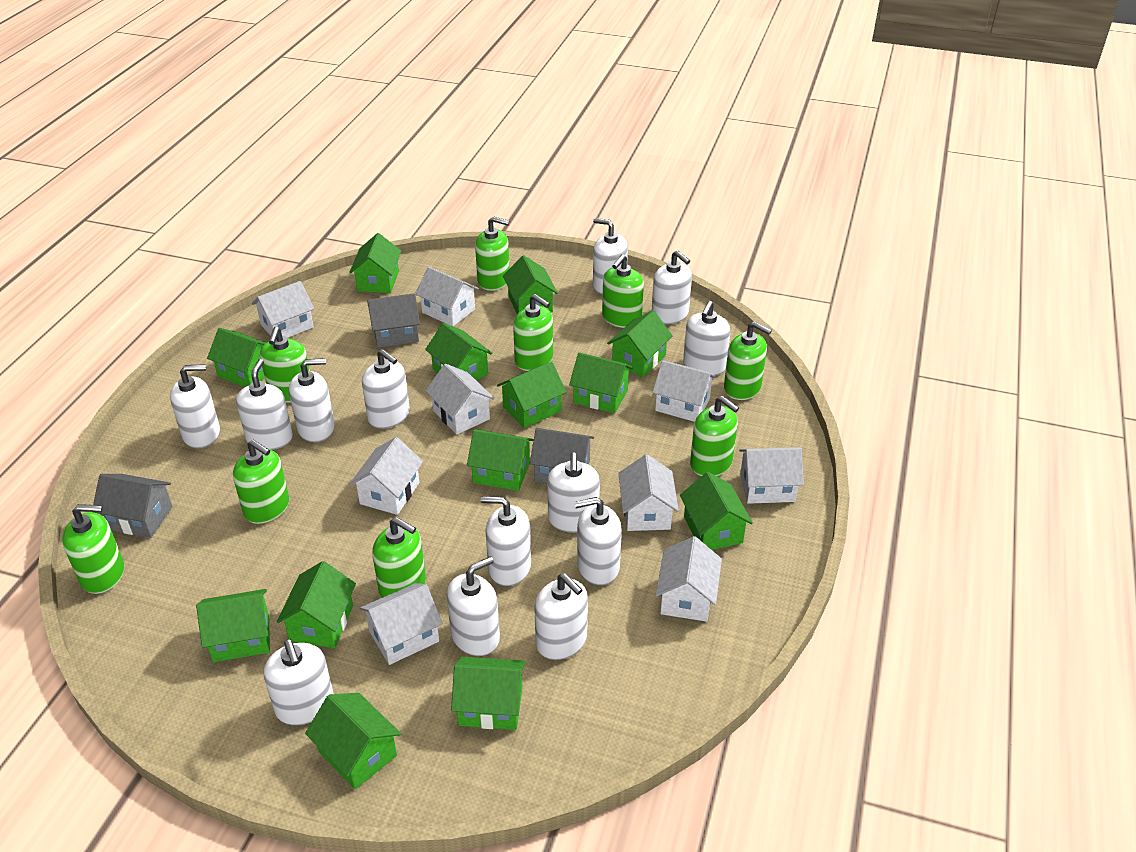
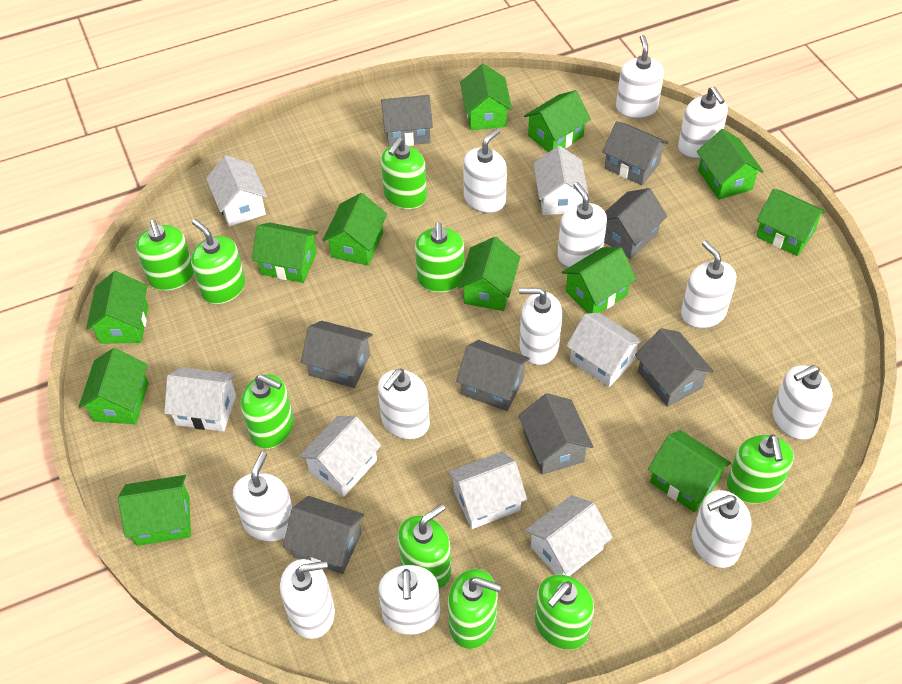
green house: 13 -> 12
grey house: 3 -> 8
white house: 9 -> 7
white soap dispenser: 13 -> 12

